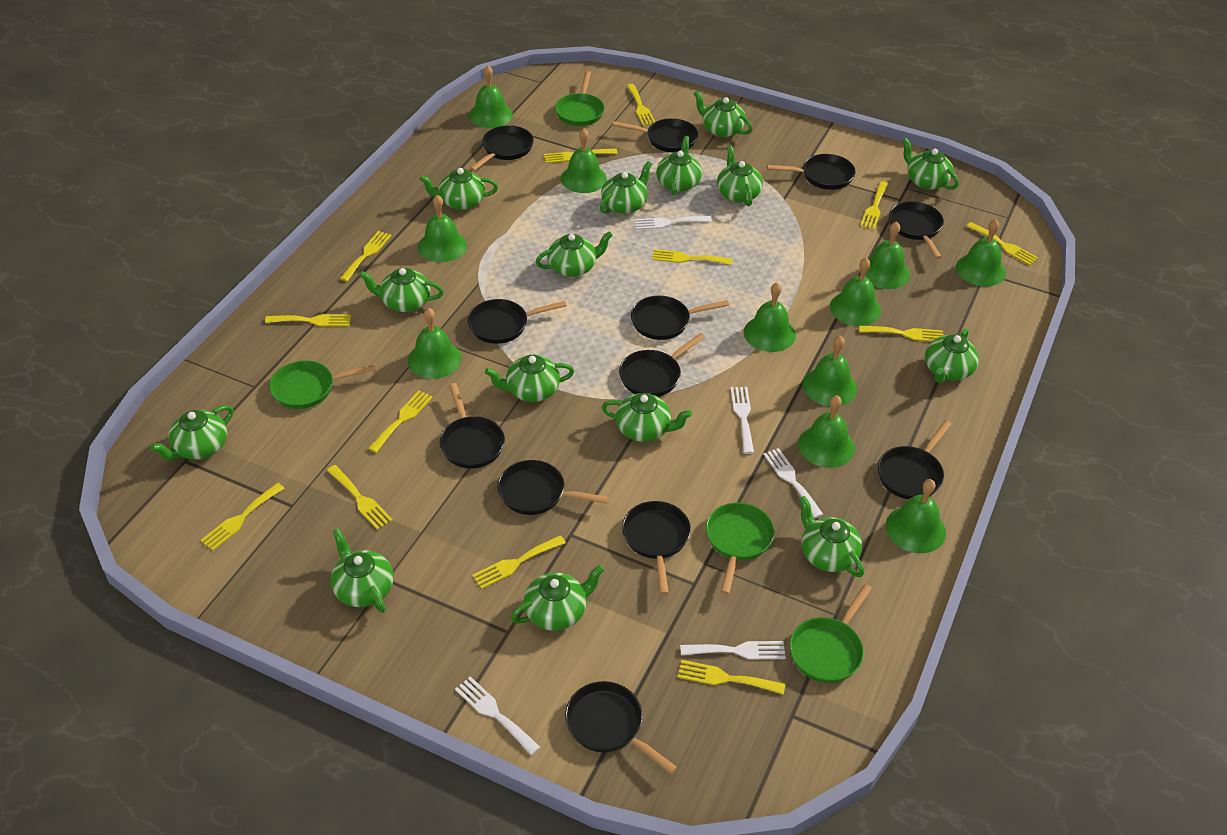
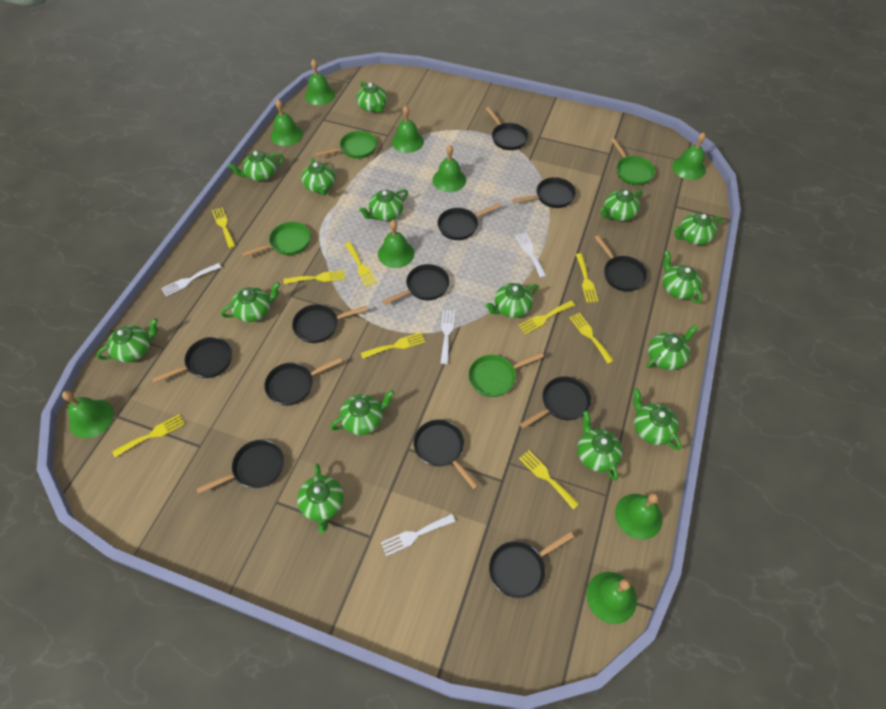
green bell: 11 -> 9
white fork: 5 -> 4
yellow fork: 13 -> 9

